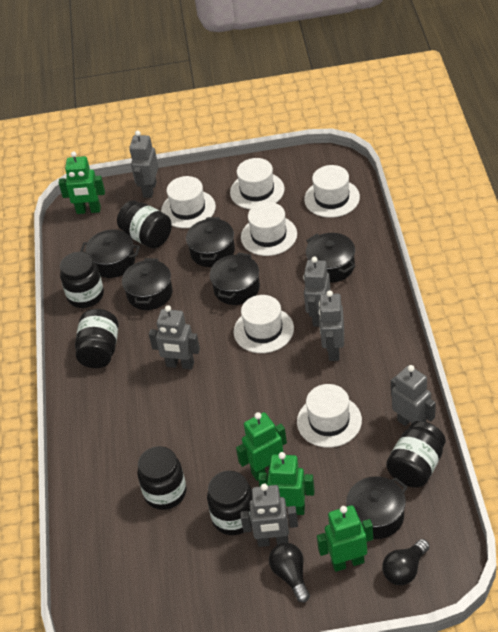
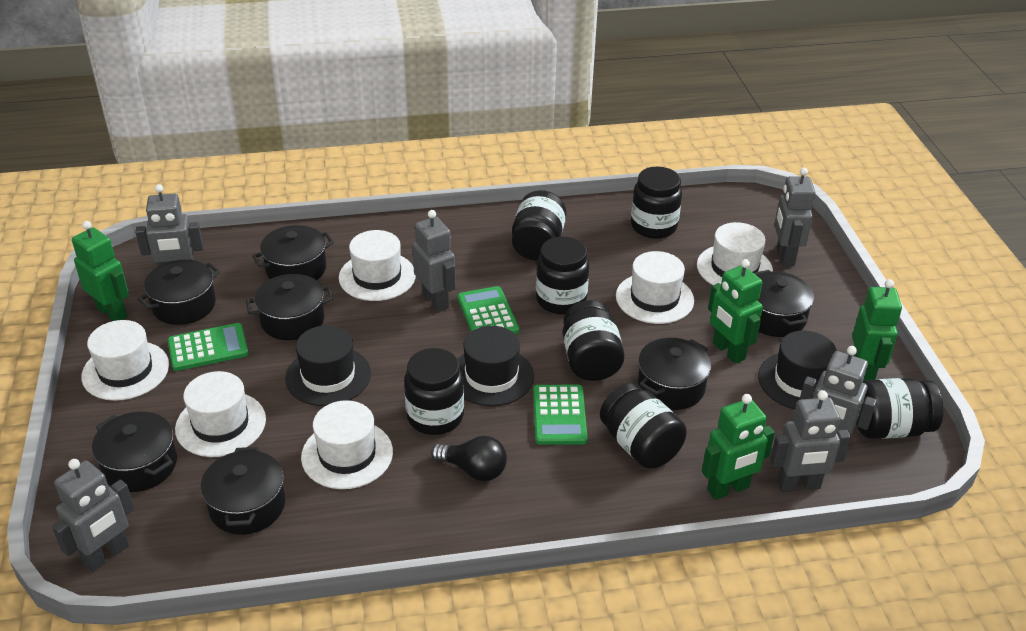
black hat: 0 -> 3
black jar: 6 -> 7
black light bulb: 2 -> 1
black pot: 6 -> 7
green calculator: 0 -> 3

